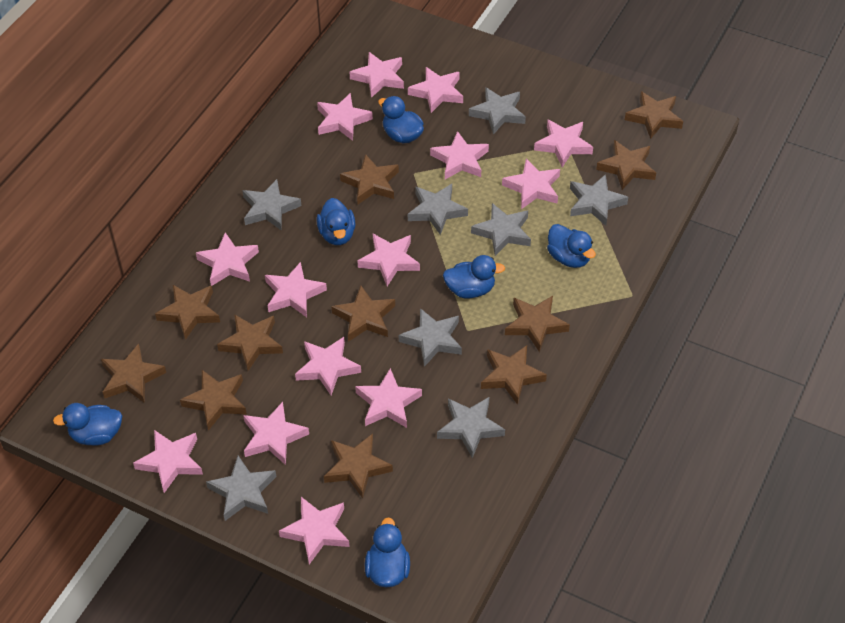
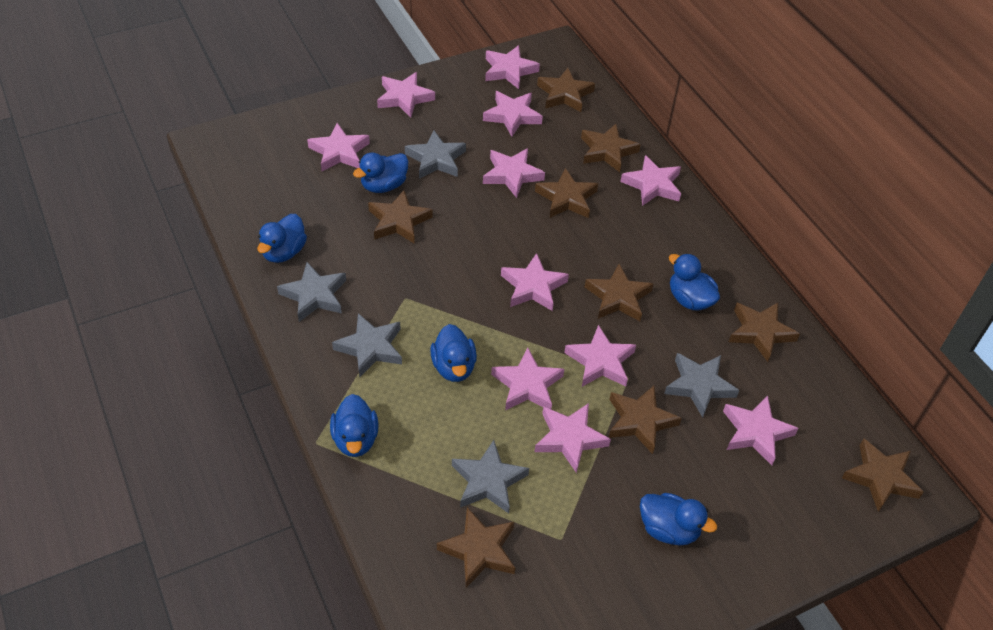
brown star: 11 -> 9
grey star: 8 -> 5
pink star: 14 -> 11

